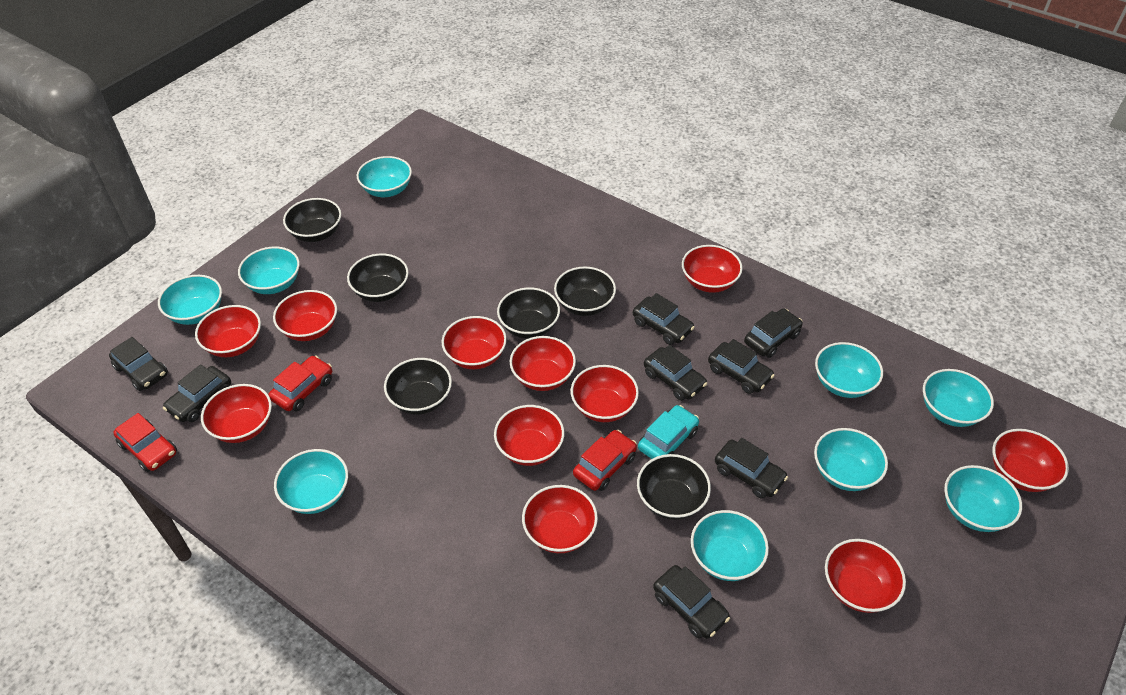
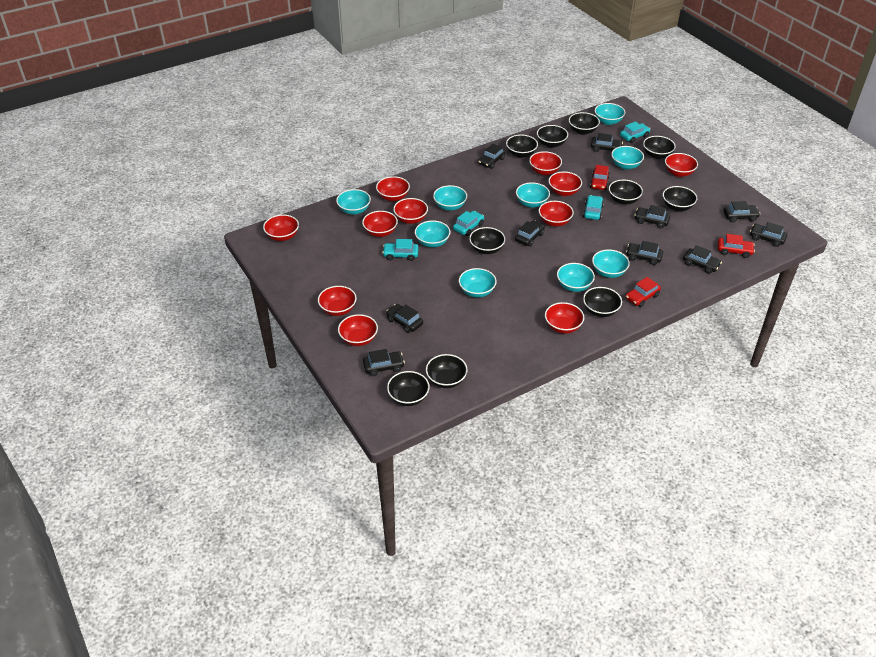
black bowl: 6 -> 10
black car: 8 -> 10
turquoise car: 1 -> 4

